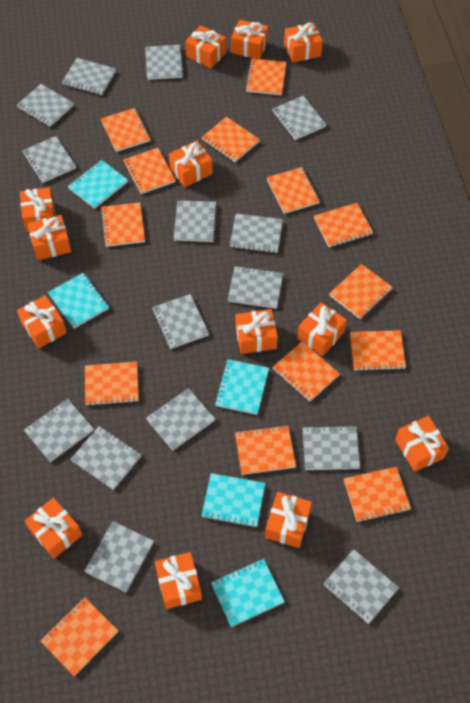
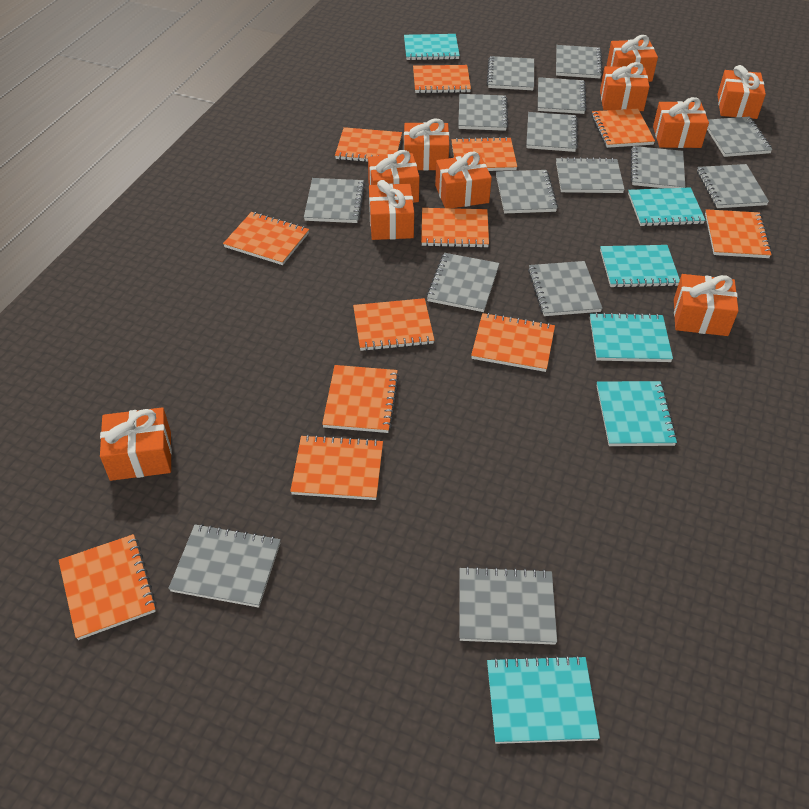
orange gift: 13 -> 10
orange notebook: 14 -> 12
turquoise notebook: 5 -> 6

